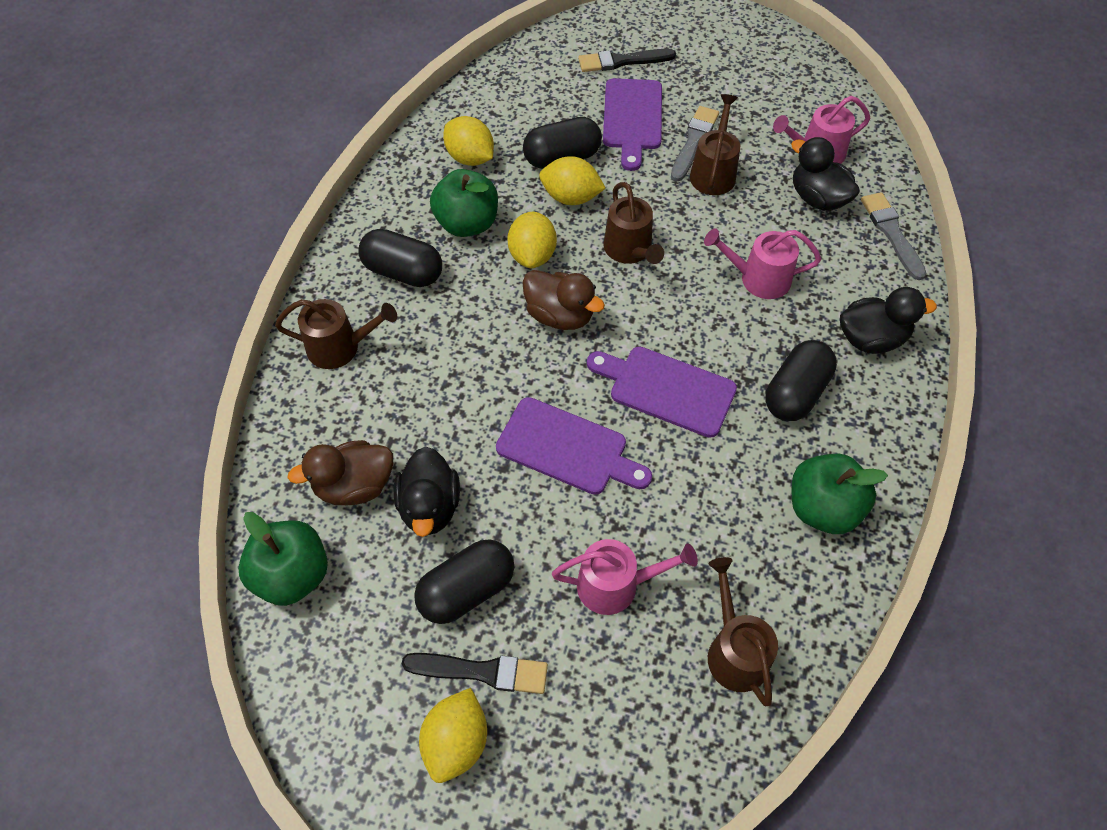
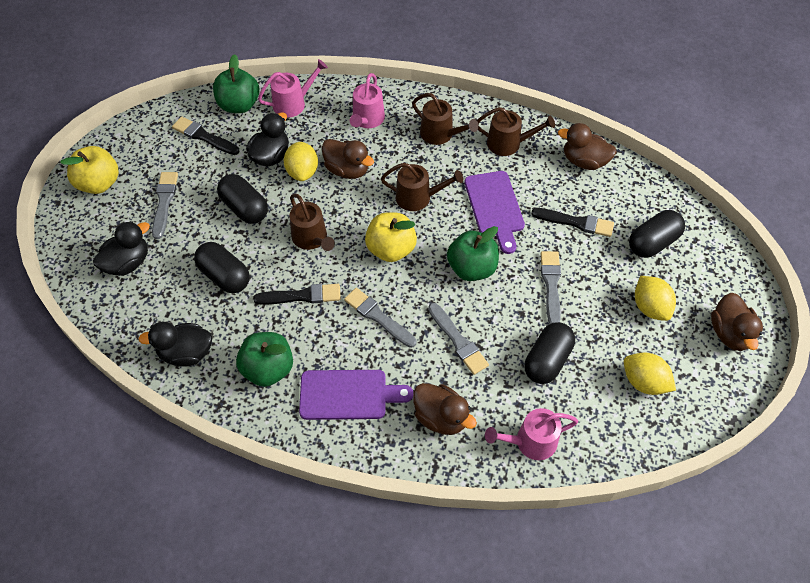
black brush: 2 -> 3
brown duck: 2 -> 4
grey brush: 2 -> 4
purple cutting board: 3 -> 2
yellow apple: 0 -> 2
yellow lemon: 4 -> 3

